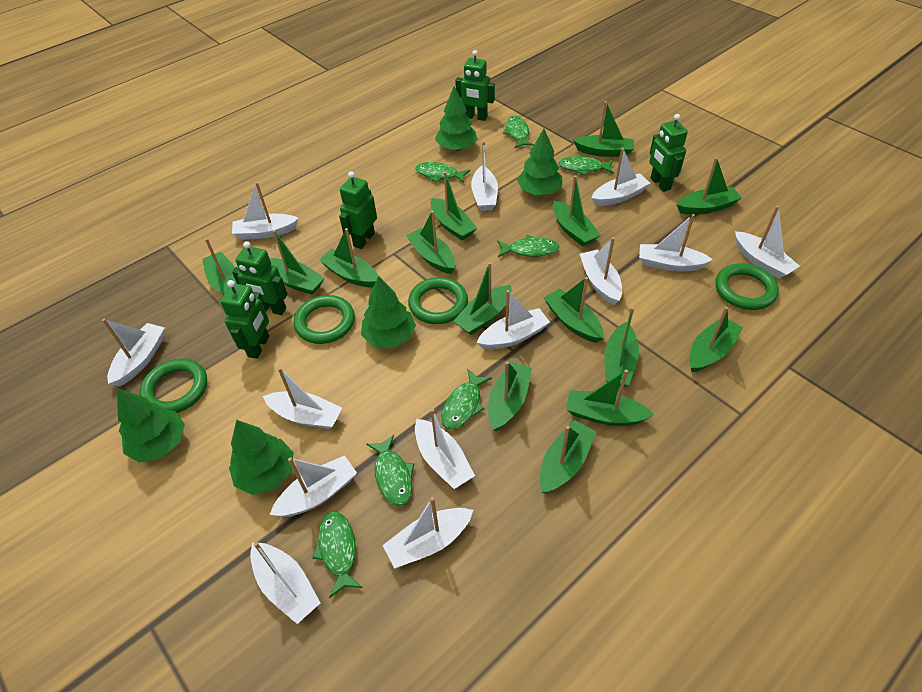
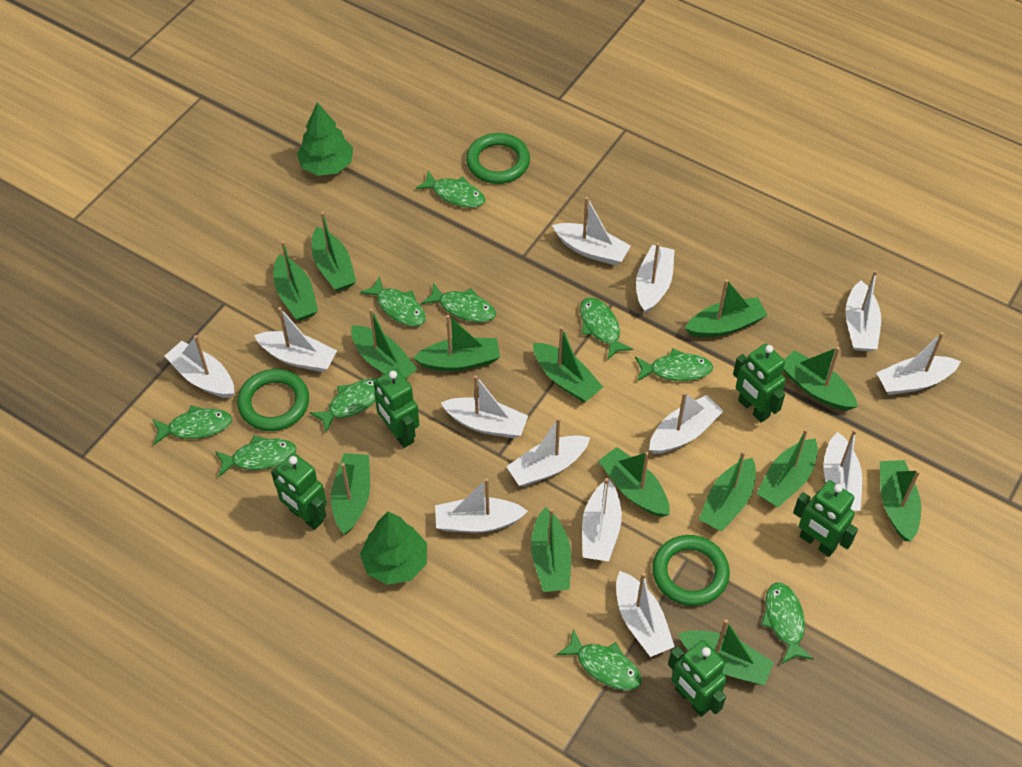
green boat: 15 -> 14
green fish: 7 -> 10
green ring: 4 -> 3
green tree: 5 -> 2

